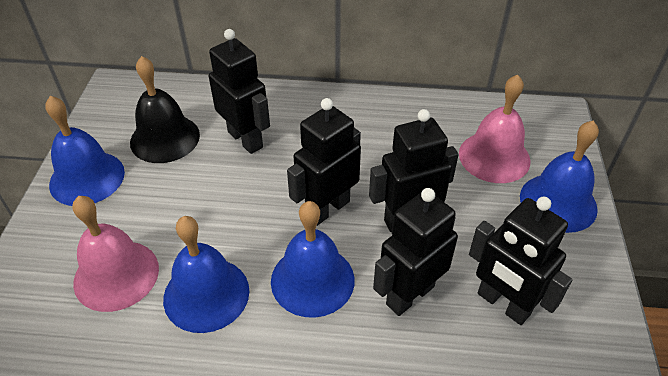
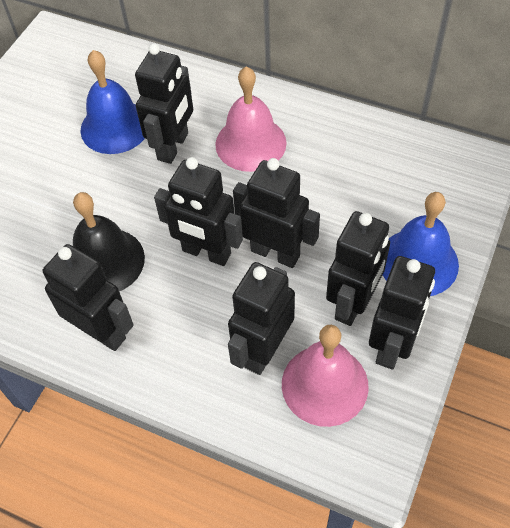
black robot: 5 -> 7
blue bell: 4 -> 2

